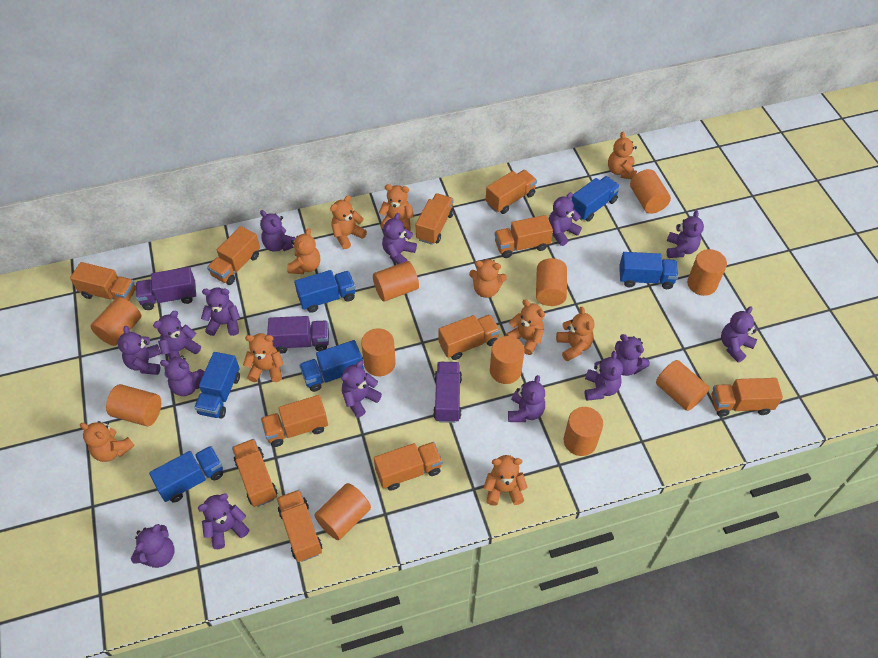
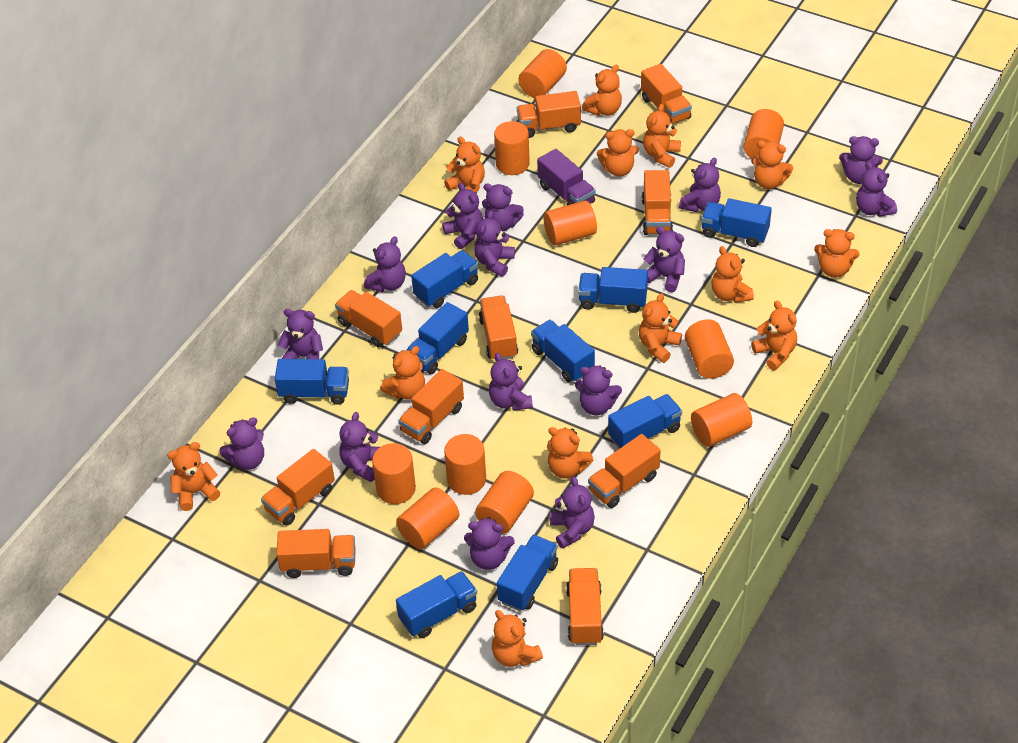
blue truck: 6 -> 9
orange cylinder: 11 -> 10
orange teddy bear: 10 -> 13
orange truck: 11 -> 10
purple truck: 3 -> 1

